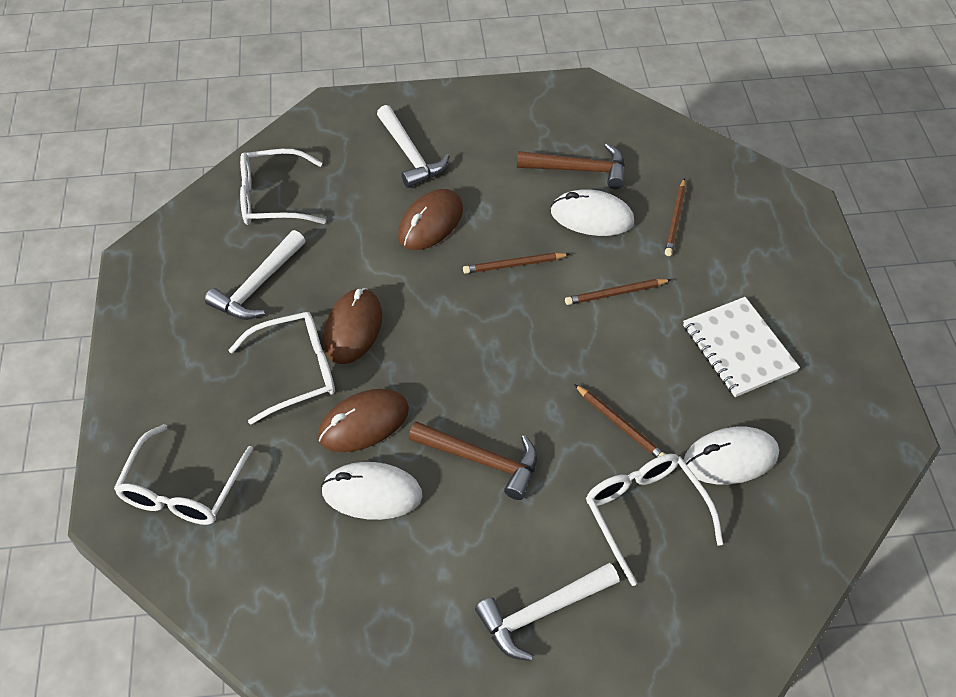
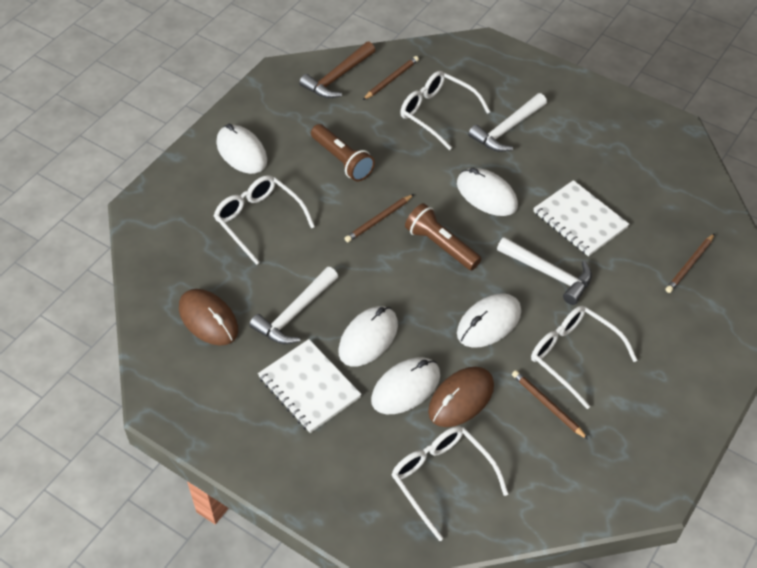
brown flashlight: 0 -> 2
brown hammer: 2 -> 1
brown mouse: 3 -> 2
white mouse: 3 -> 5
white notebook: 1 -> 2

